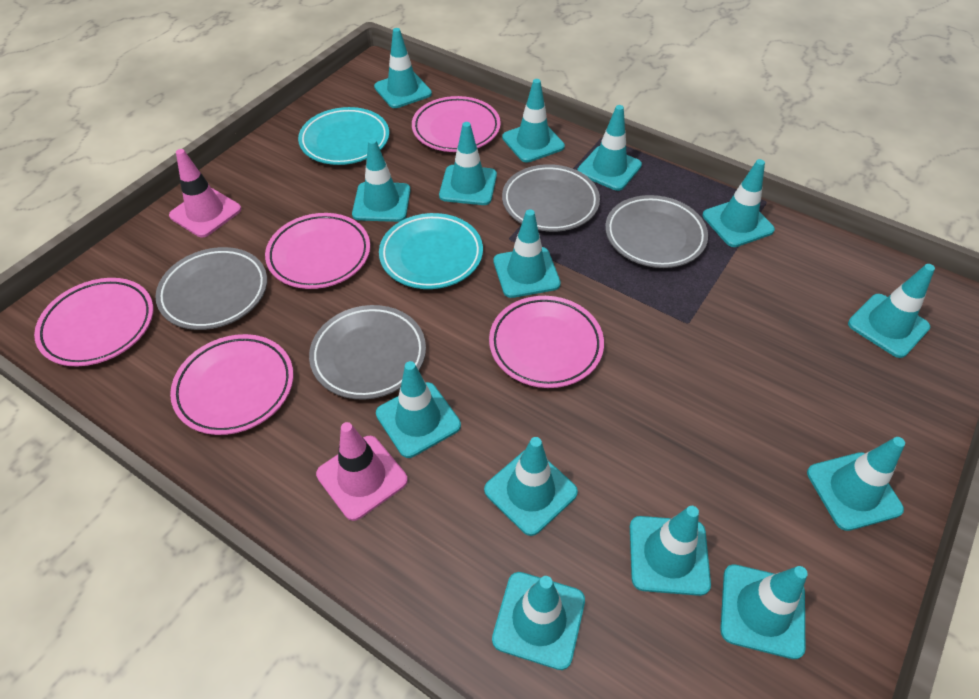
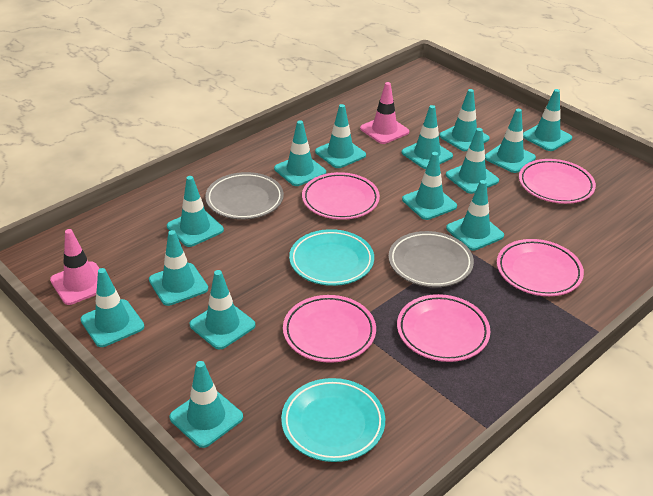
grey plate: 4 -> 2

